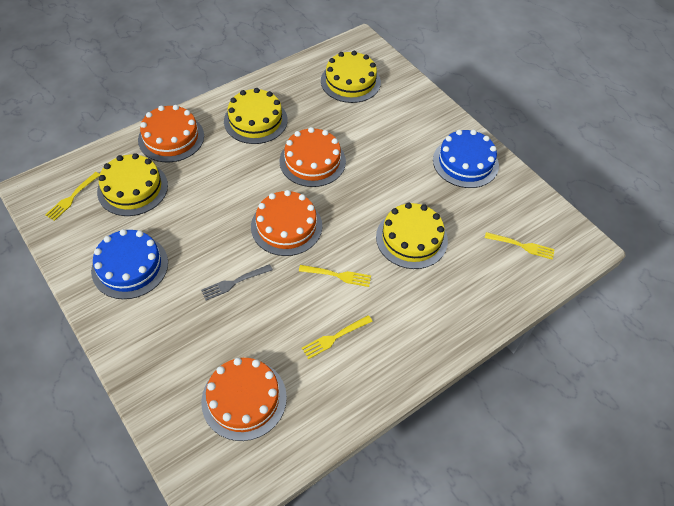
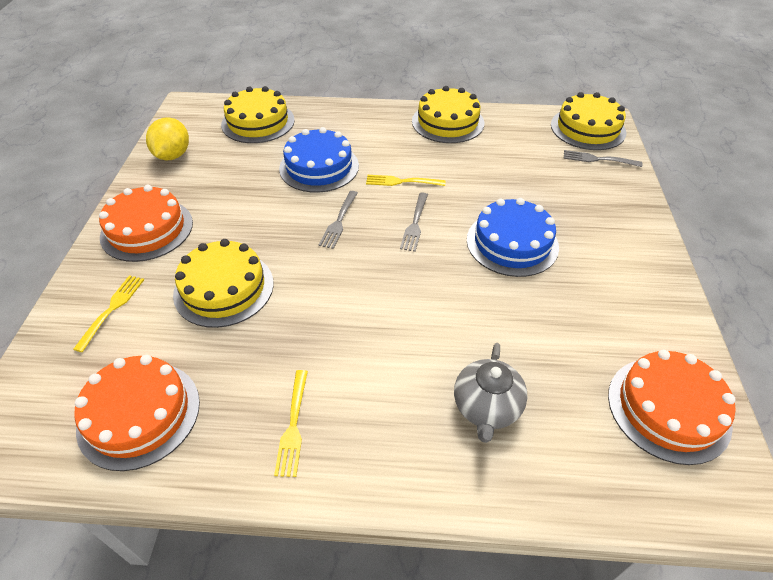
grey fork: 1 -> 3
grey teapot: 0 -> 1
orange cake: 4 -> 3
yellow fork: 4 -> 3
yellow lemon: 0 -> 1

